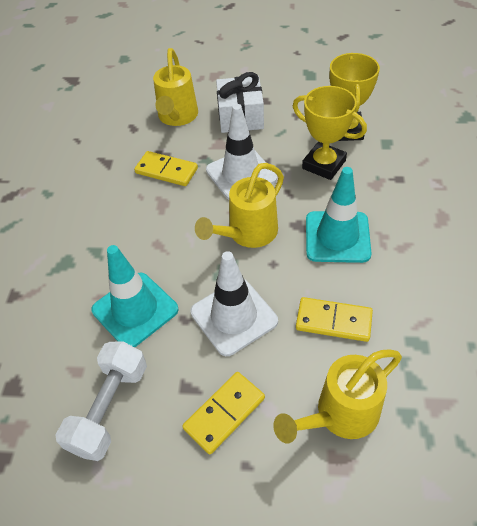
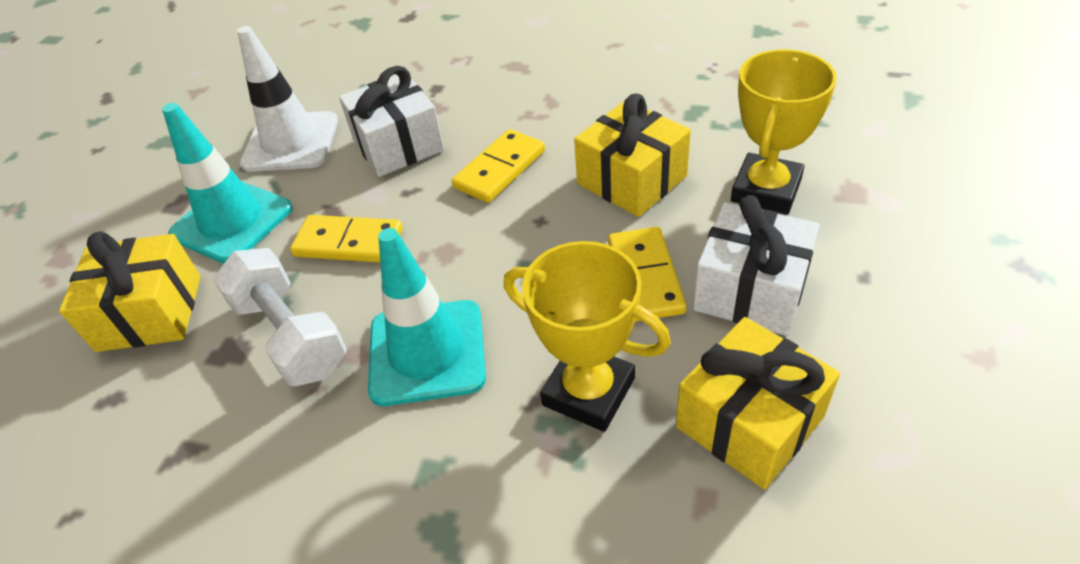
white gift: 1 -> 2
white traffic cone: 2 -> 1
yellow gift: 0 -> 3
yellow watering can: 3 -> 0

